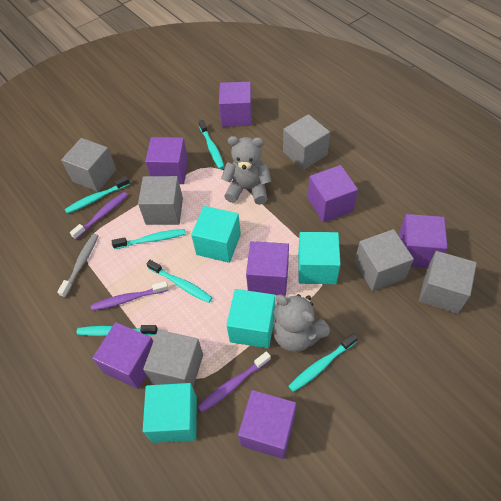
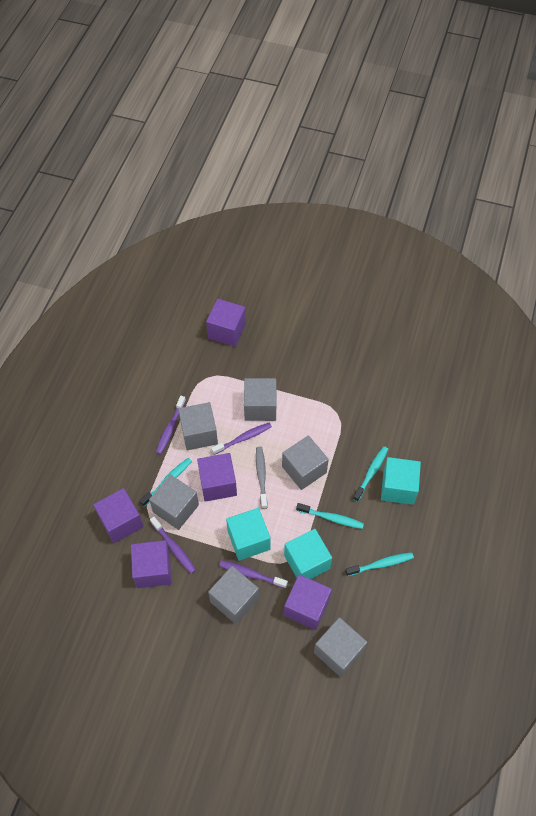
grey teddy bear: 2 -> 0
purple cube: 7 -> 5
purple toothbrush: 3 -> 4
turquoise cube: 4 -> 3
turquoise toothbrush: 6 -> 4

